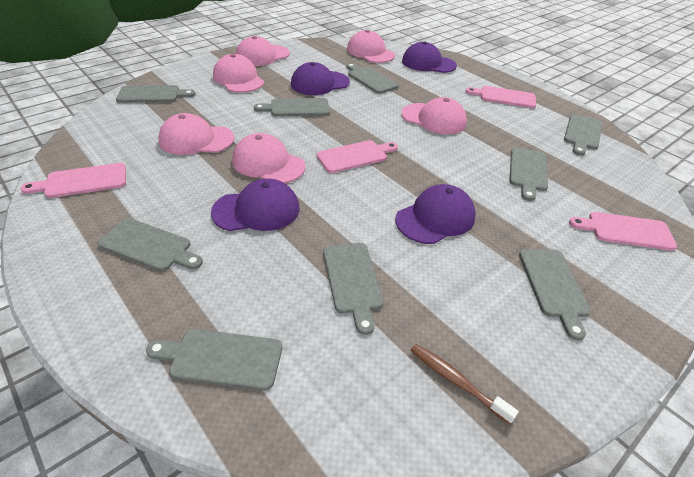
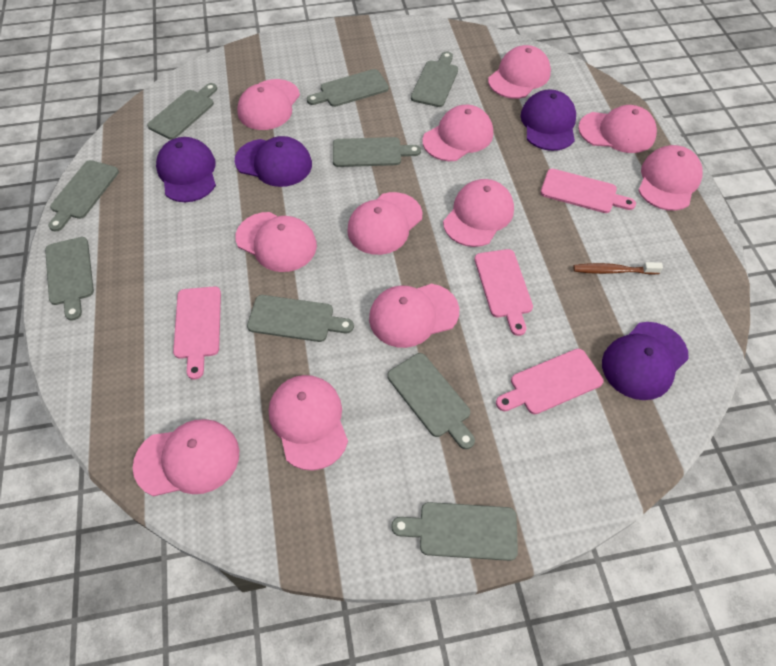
pink cap: 6 -> 11

